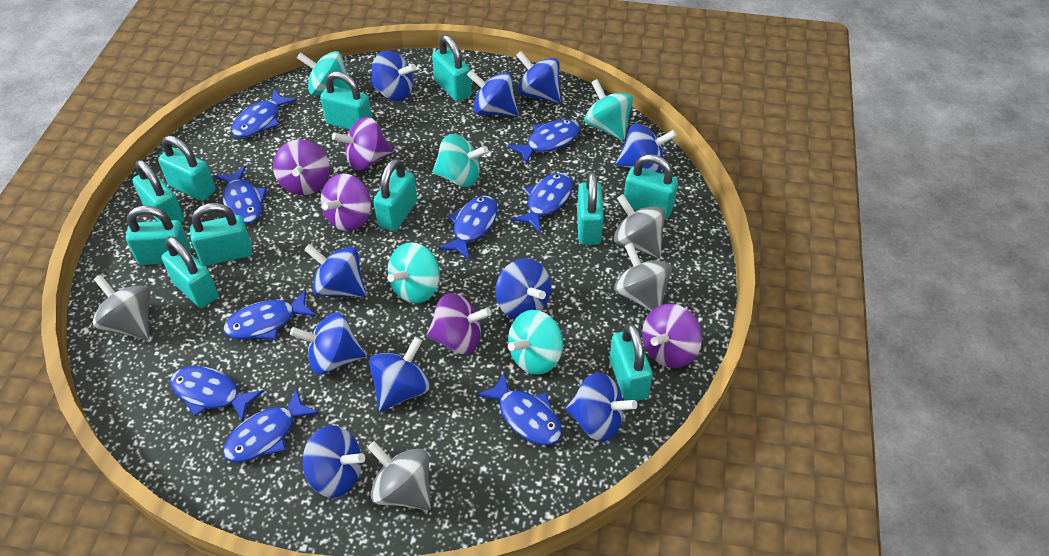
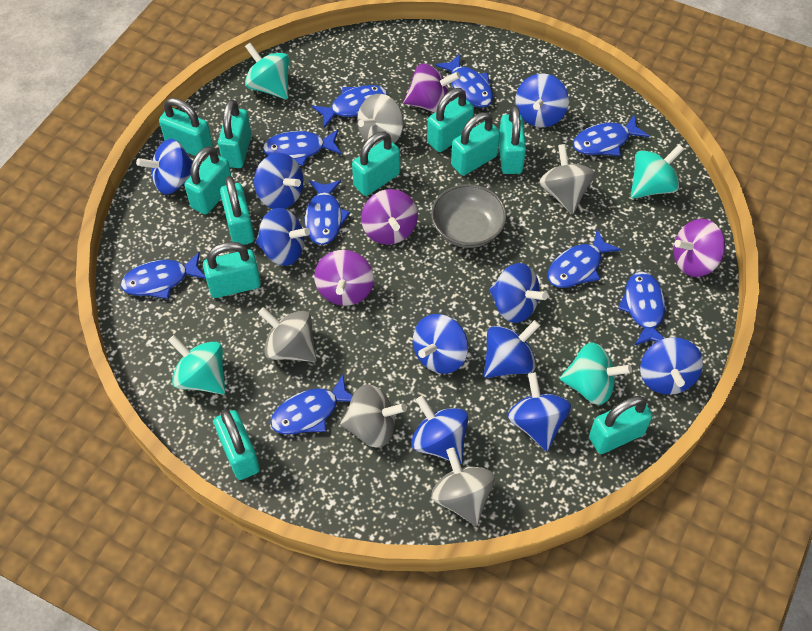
grey bowl: 0 -> 1
grey spinning top: 4 -> 5
purple spinning top: 5 -> 4
turquoise spinning top: 5 -> 4

